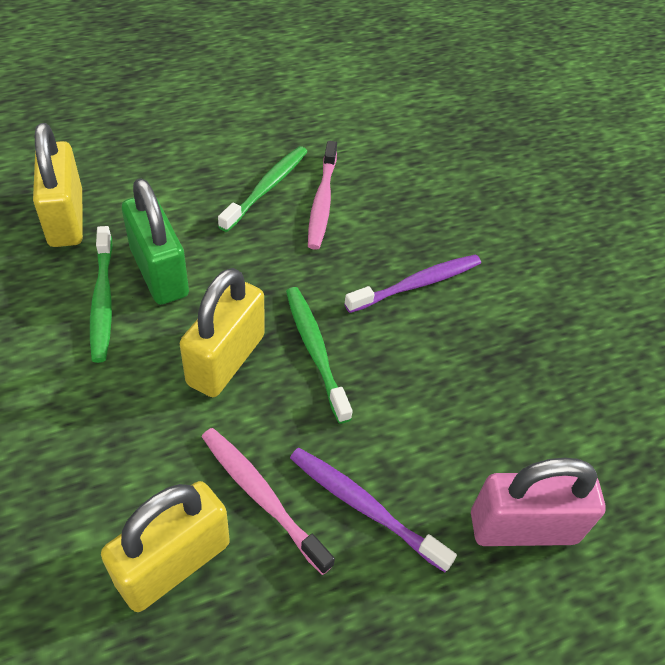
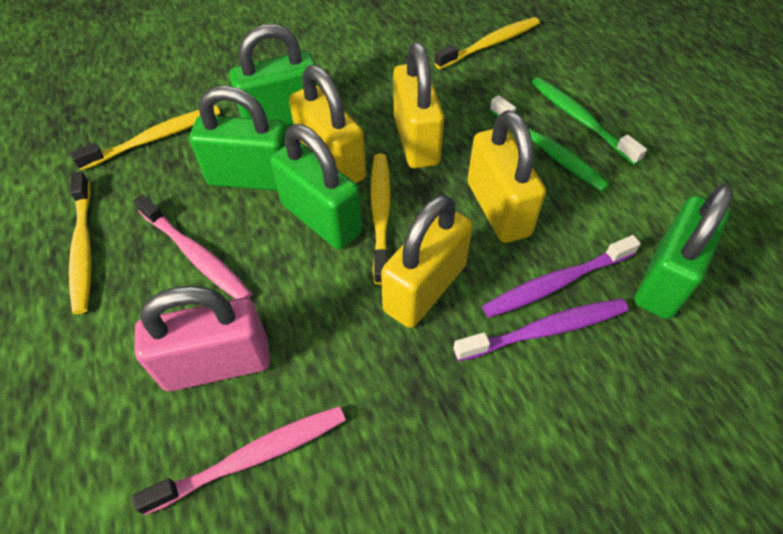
green padlock: 1 -> 4
green toothbrush: 3 -> 2
yellow padlock: 3 -> 4
yellow toothbrush: 0 -> 4

